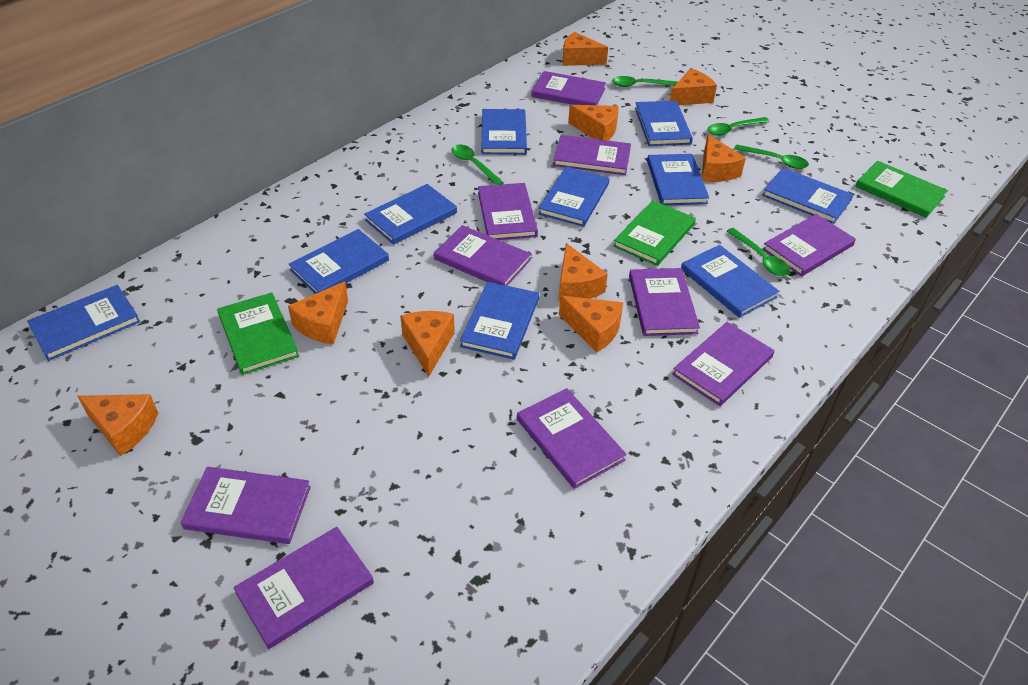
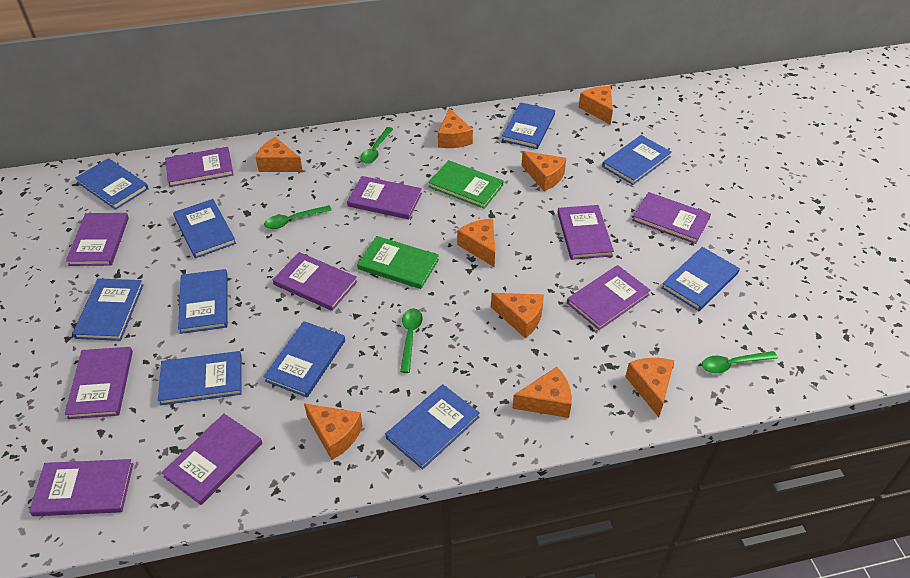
green book: 3 -> 2
green spoon: 5 -> 4

